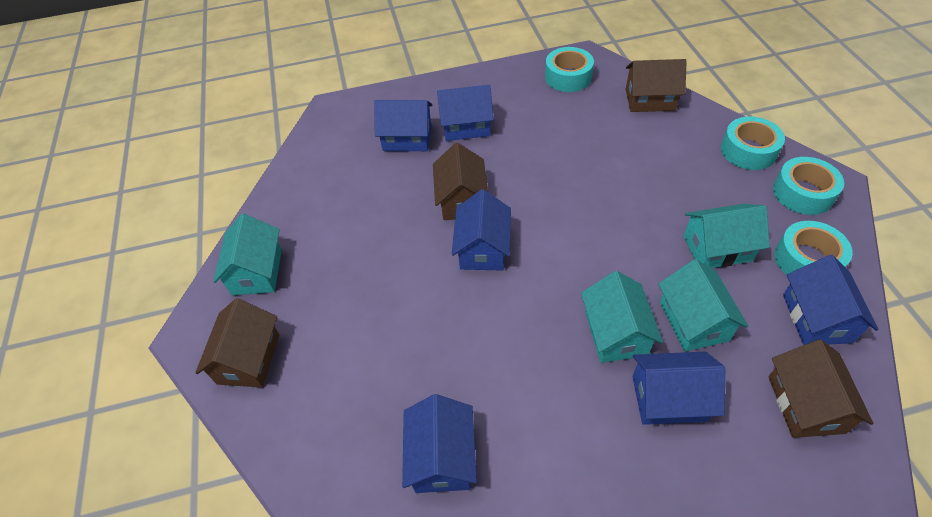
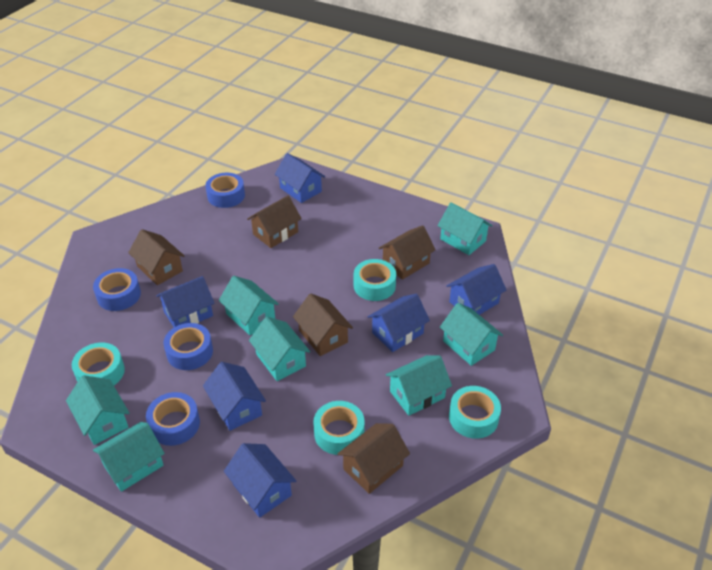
blue tape: 0 -> 4
brown house: 4 -> 5
turquoise house: 4 -> 7

